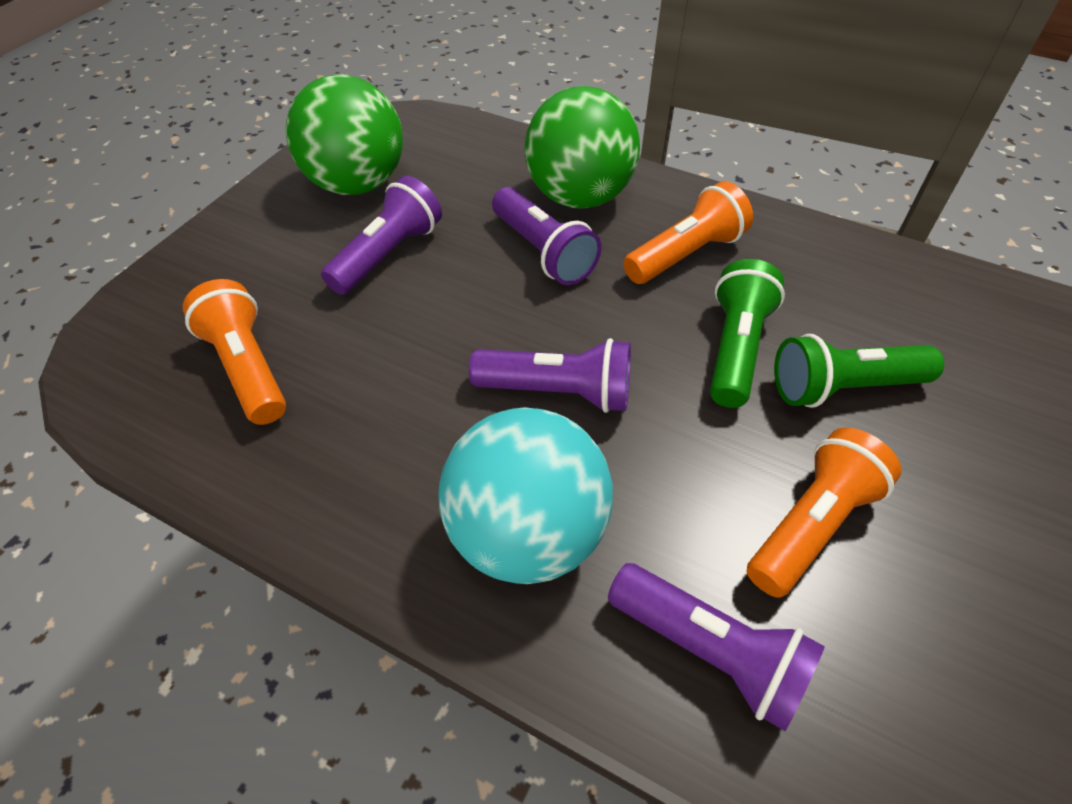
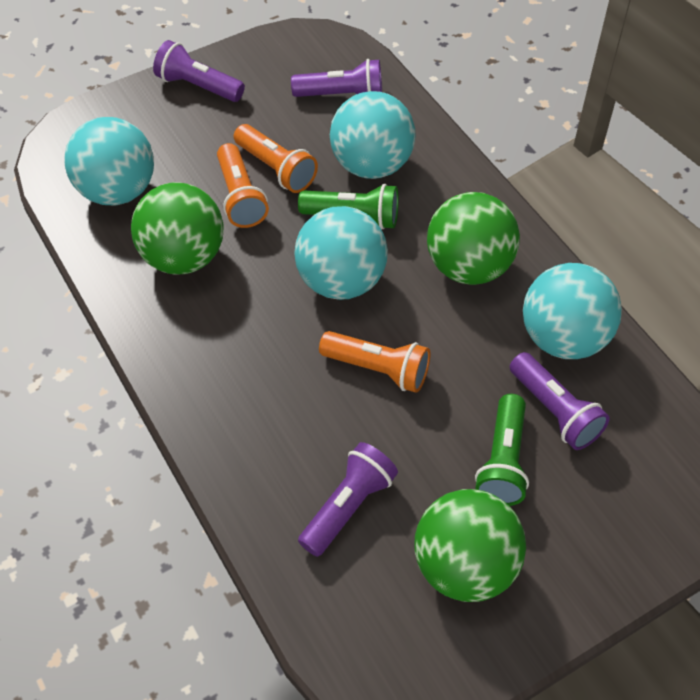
green ball: 2 -> 3
turquoise ball: 1 -> 4

